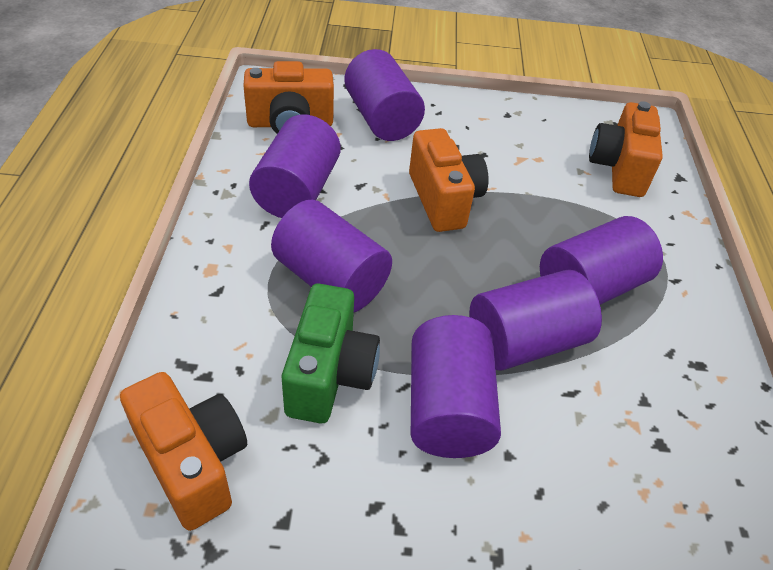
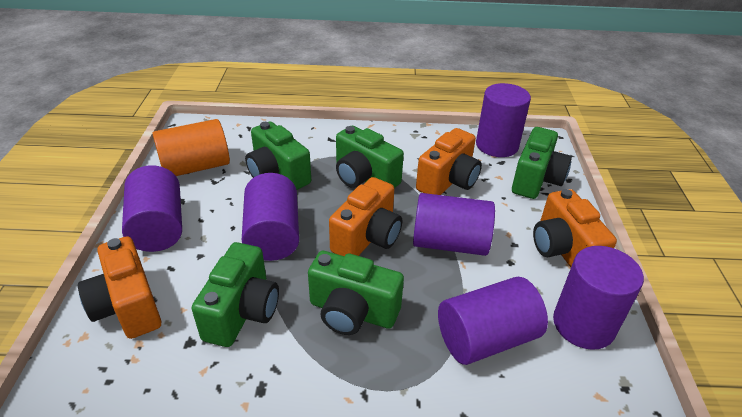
green camera: 1 -> 5
orange cylinder: 0 -> 1

